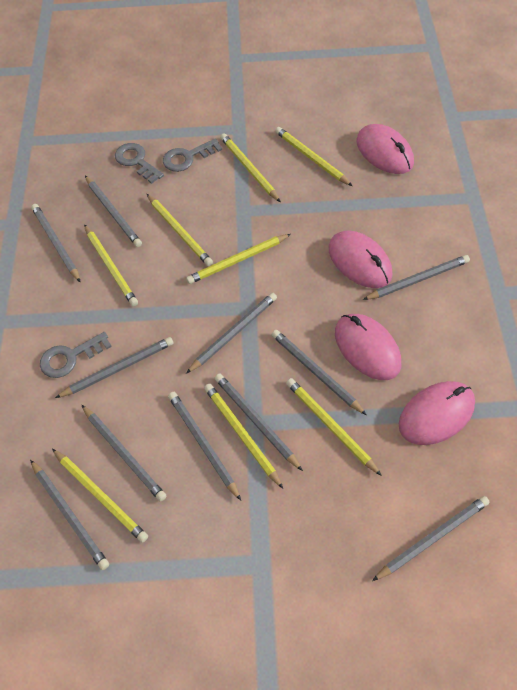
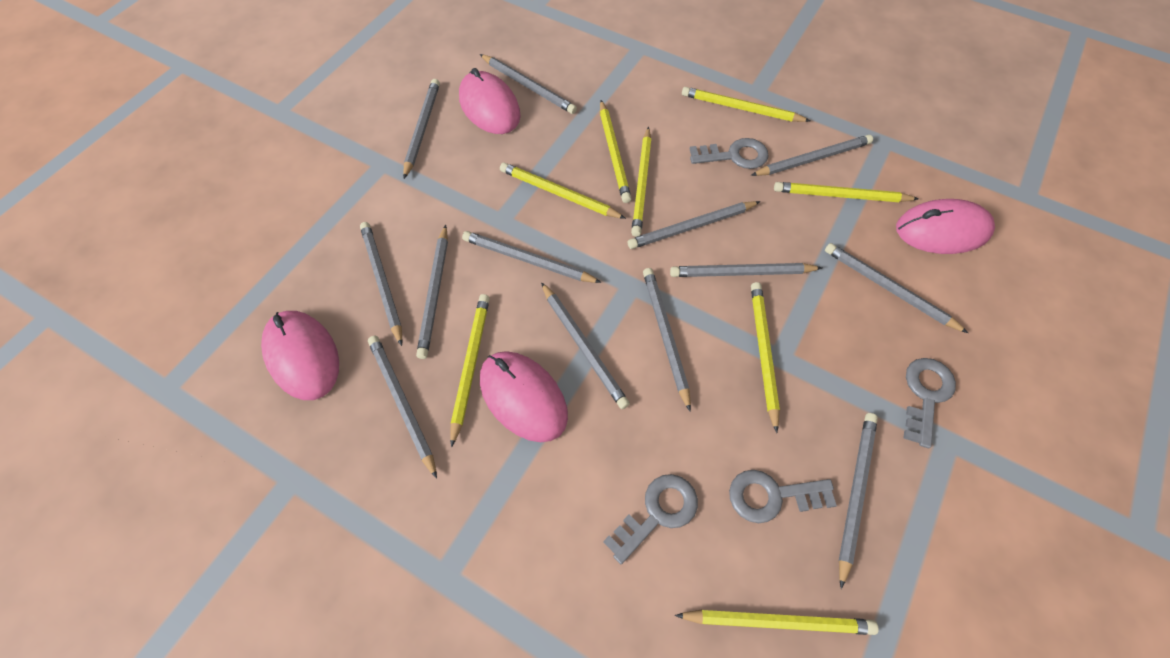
grey key: 3 -> 4
grey pencil: 11 -> 13

